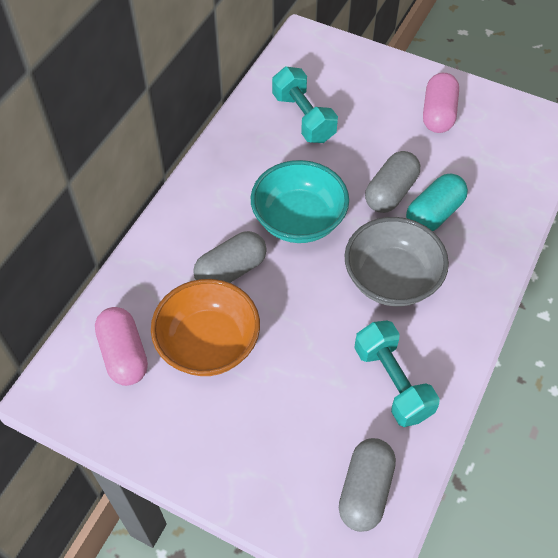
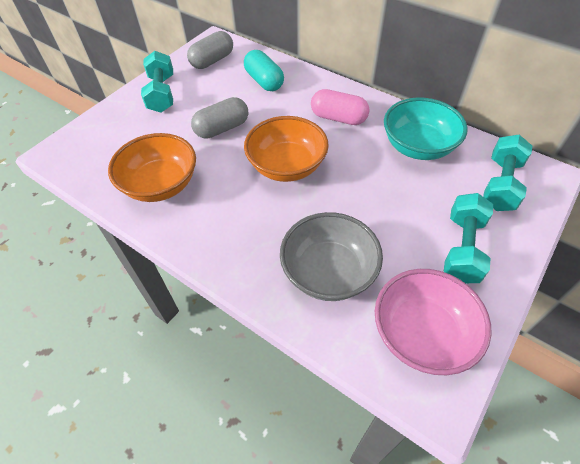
grey capsule: 3 -> 2
orange bowl: 1 -> 2
pink bowl: 0 -> 1
pink capsule: 2 -> 1
turquoise dumbbell: 2 -> 3

